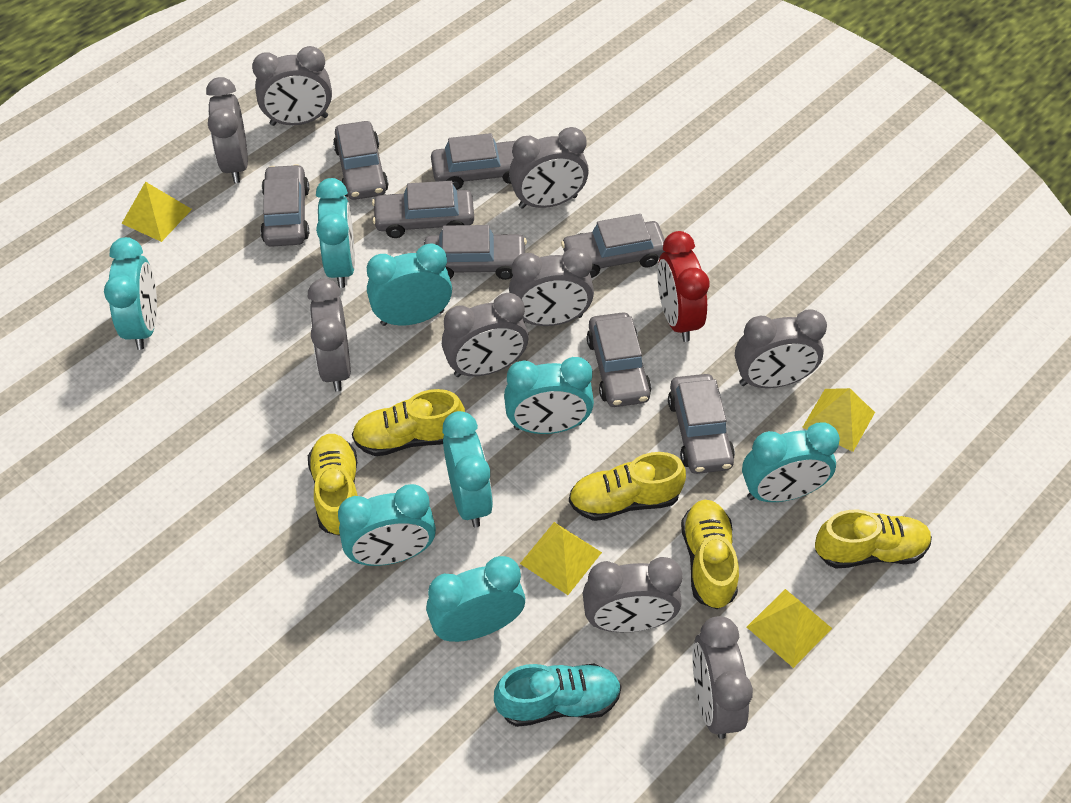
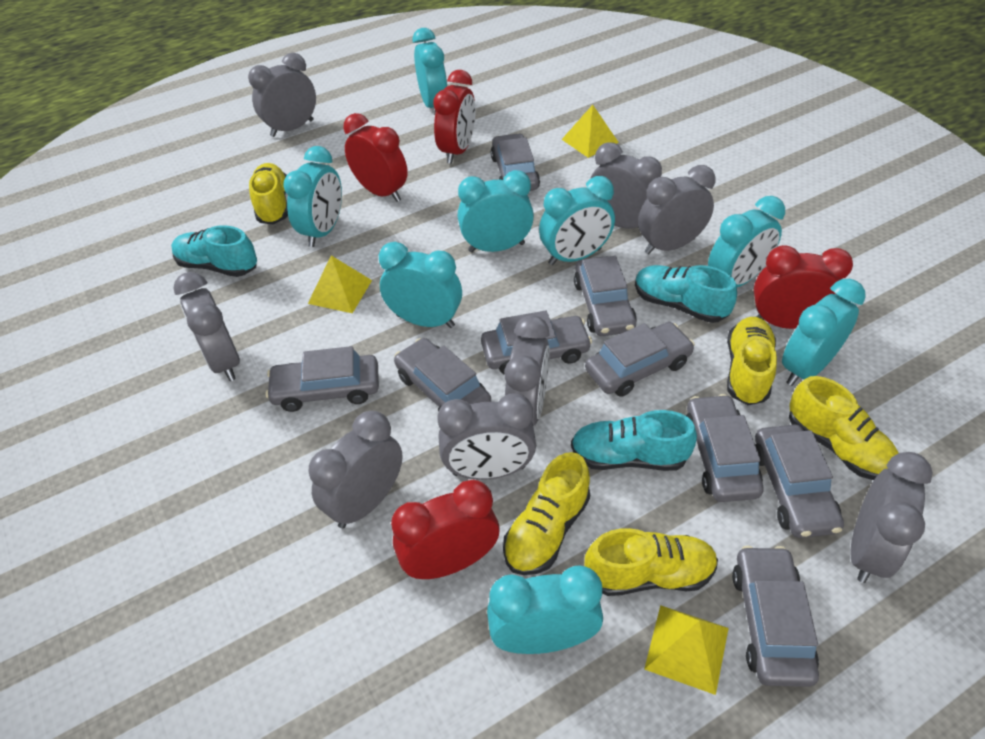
grey car: 8 -> 9
grey clock: 9 -> 8
red clock: 1 -> 4
turquoise shoe: 1 -> 3
yellow pyramid: 4 -> 3

